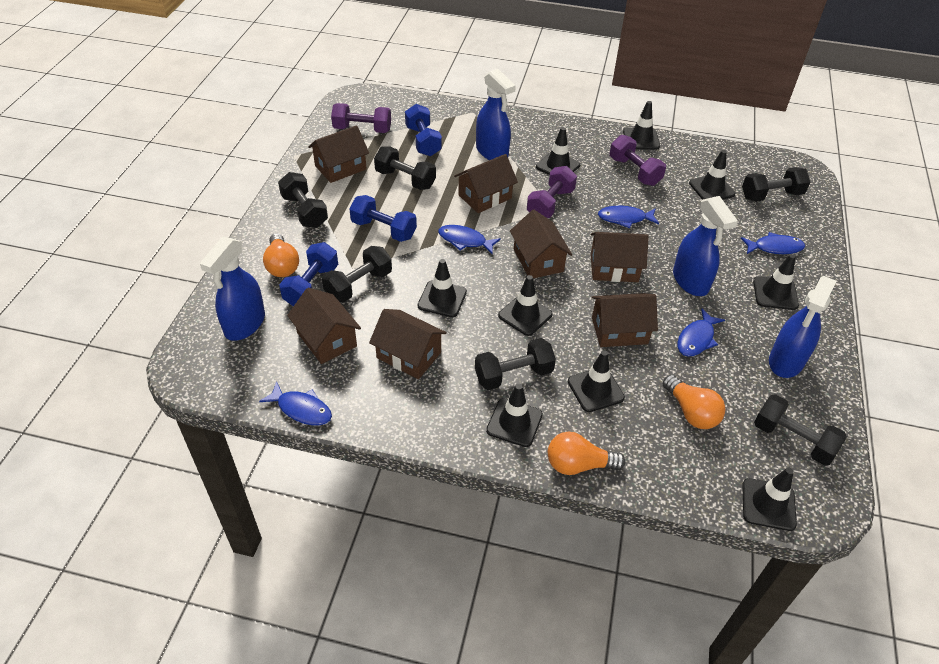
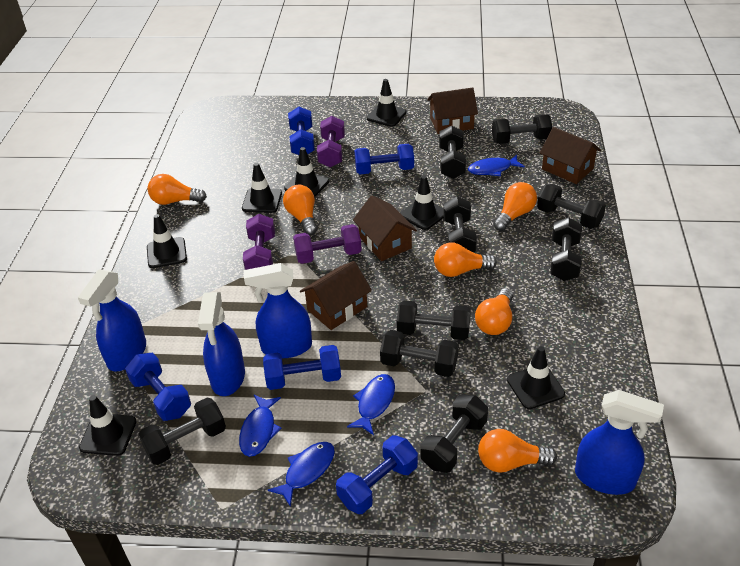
black dumbbell: 6 -> 9
black traffic cone: 9 -> 7
blue dumbbell: 3 -> 5
blue fish: 5 -> 4
brown house: 7 -> 4
orange light bulb: 3 -> 6

